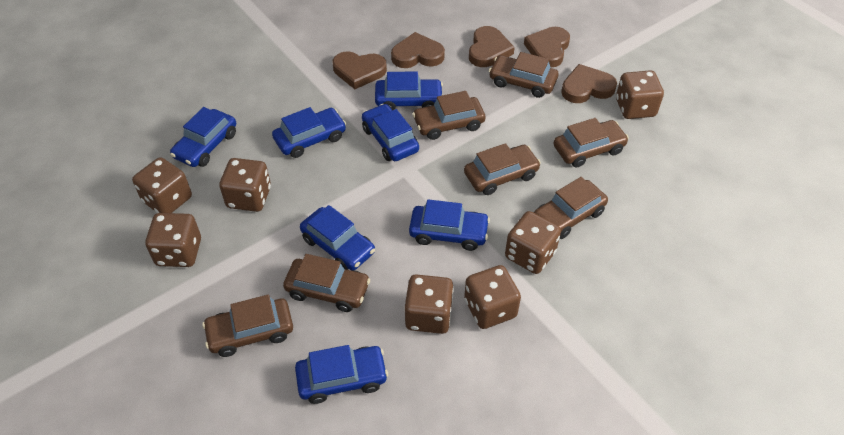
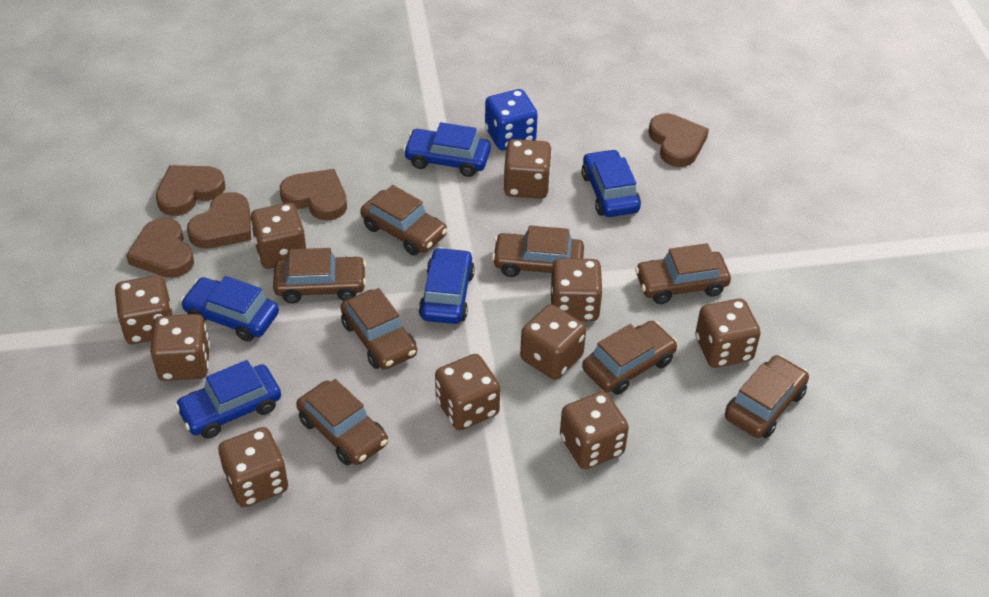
blue car: 7 -> 5
blue dice: 0 -> 1
brown car: 7 -> 8
brown dice: 7 -> 10

